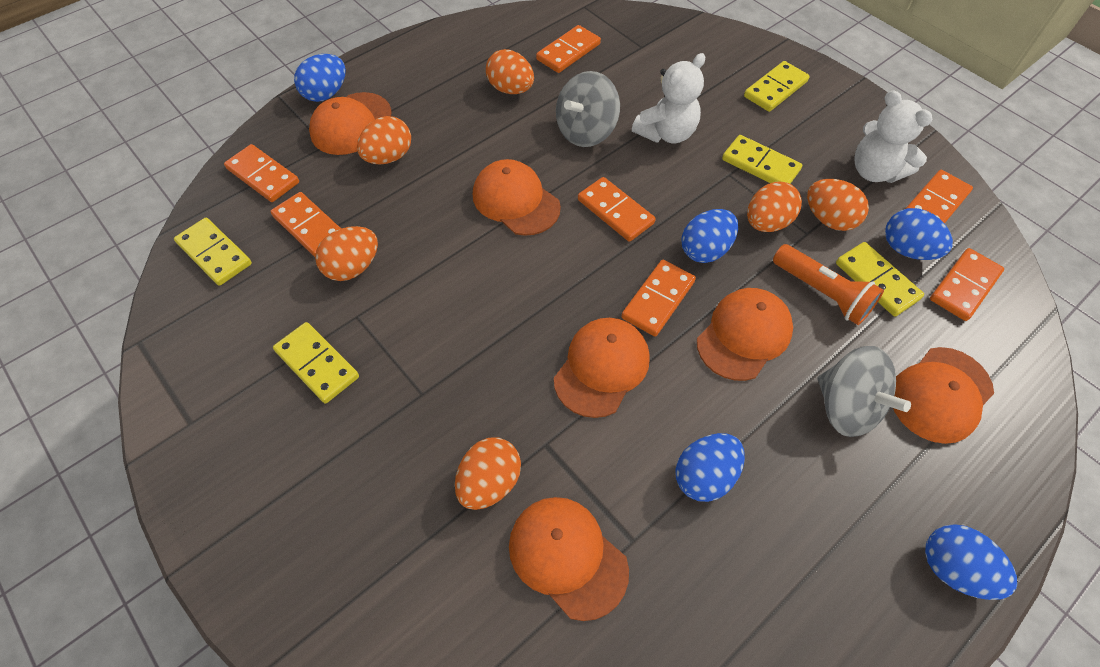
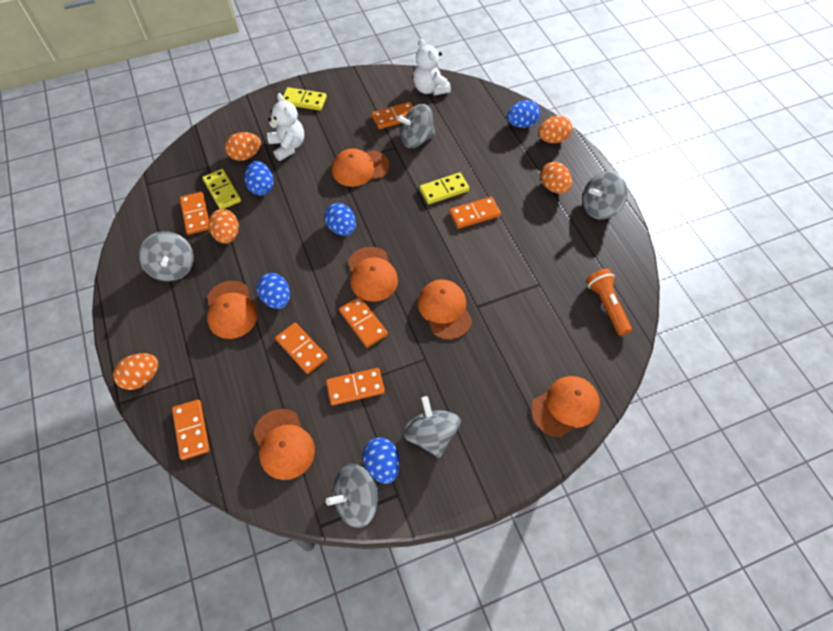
grey spinning top: 2 -> 5
orange egg: 6 -> 5
yellow domino: 5 -> 3

